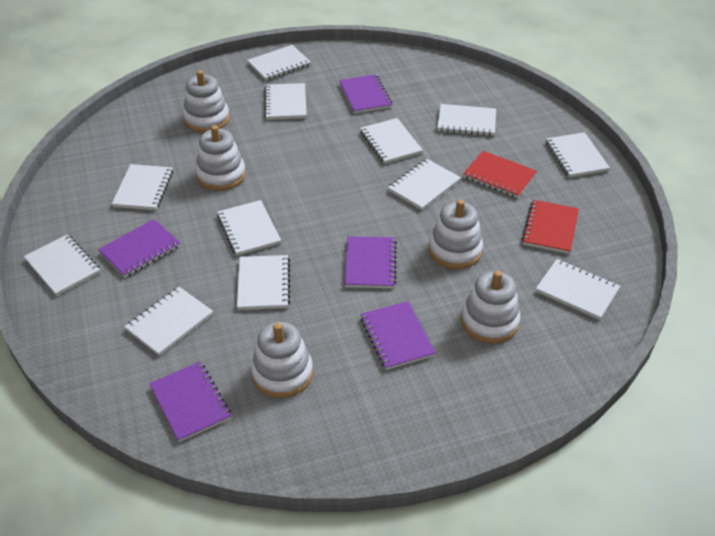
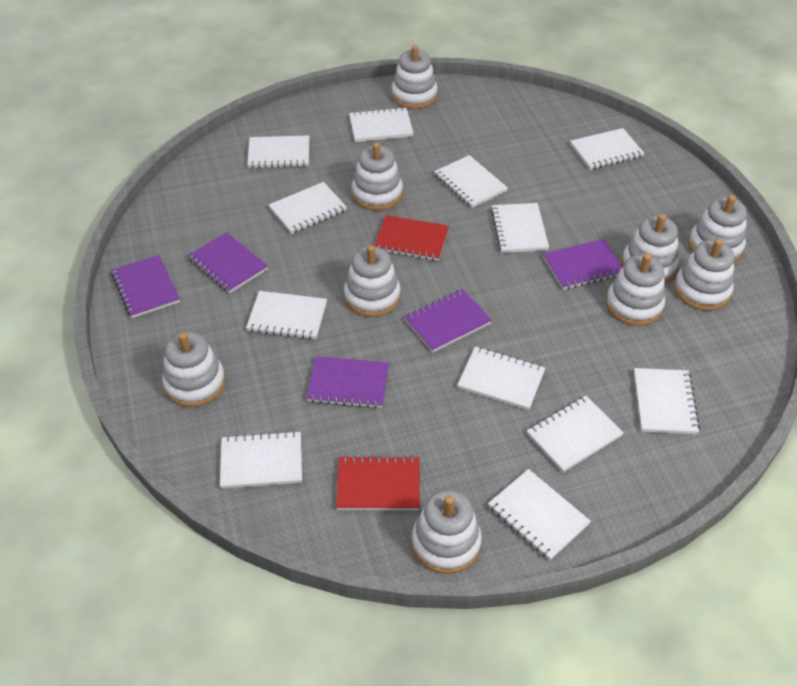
white stacking toy: 5 -> 9

